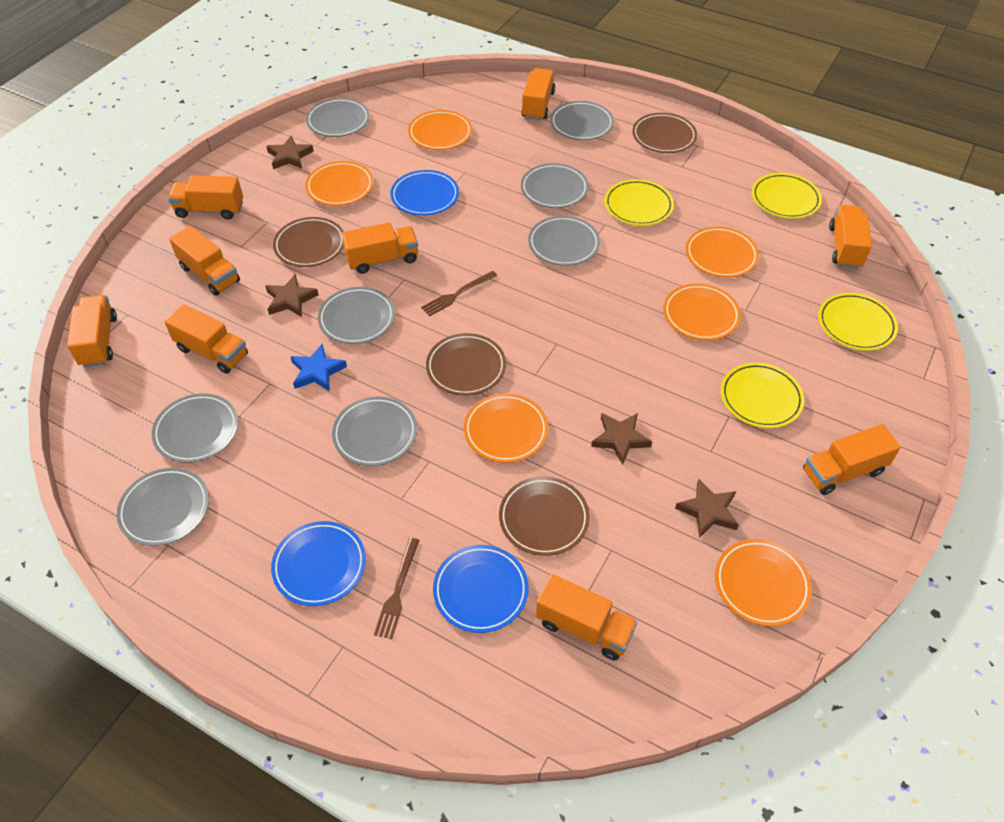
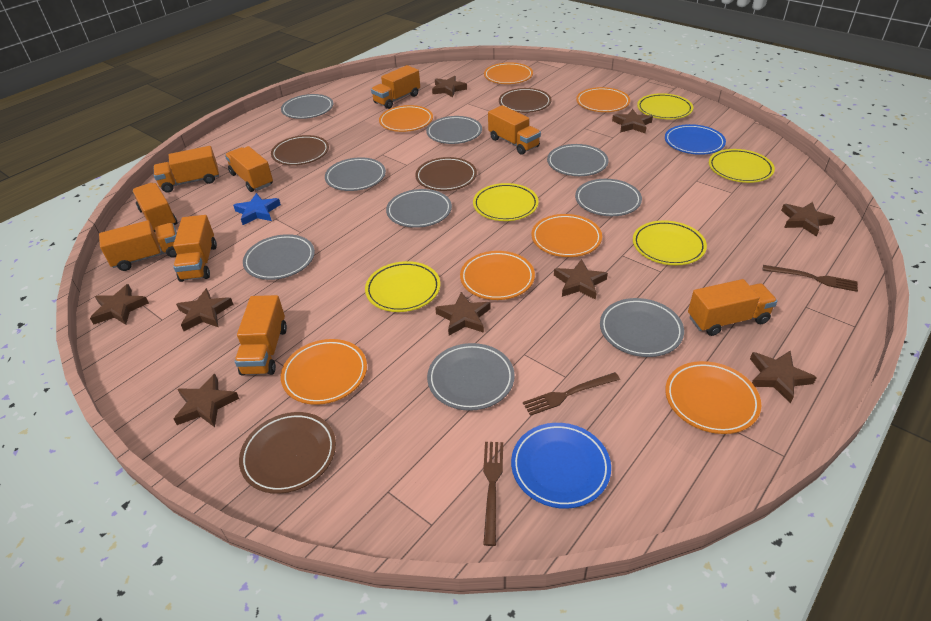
blue plate: 3 -> 2
brown fork: 2 -> 3
brown star: 4 -> 9
grey plate: 8 -> 9
orange plate: 6 -> 7
yellow plate: 4 -> 5

